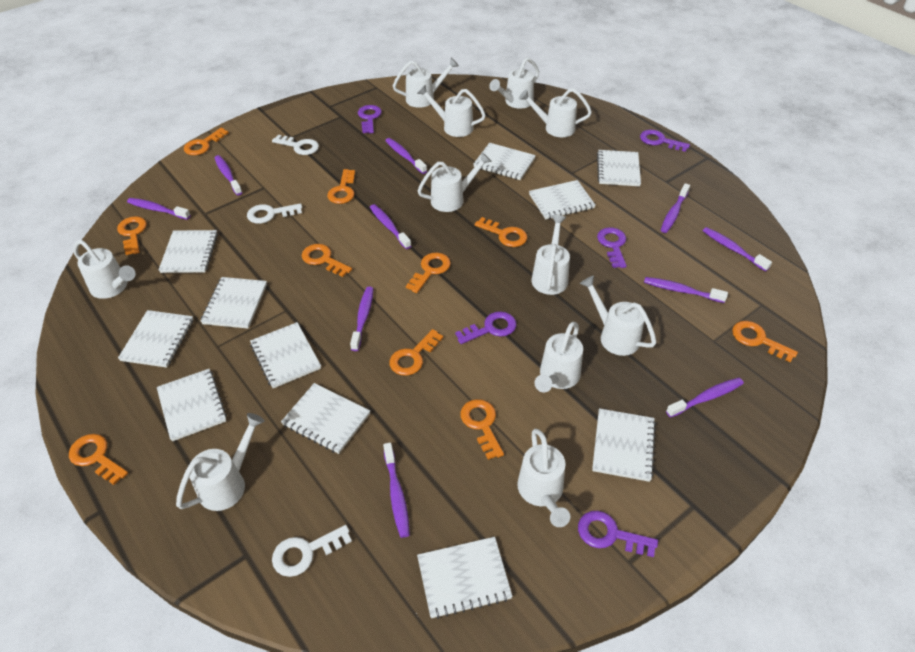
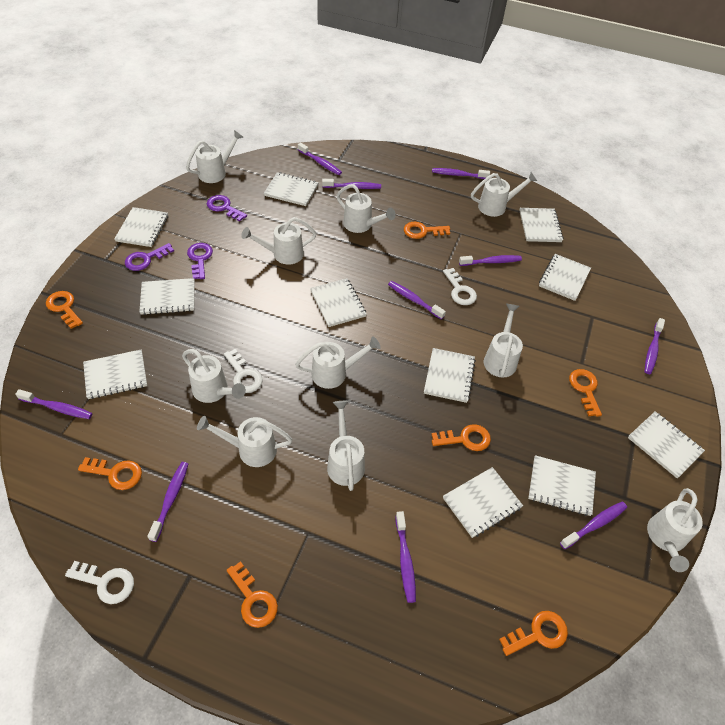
orange key: 10 -> 7
purple key: 5 -> 3
white watering can: 11 -> 10

